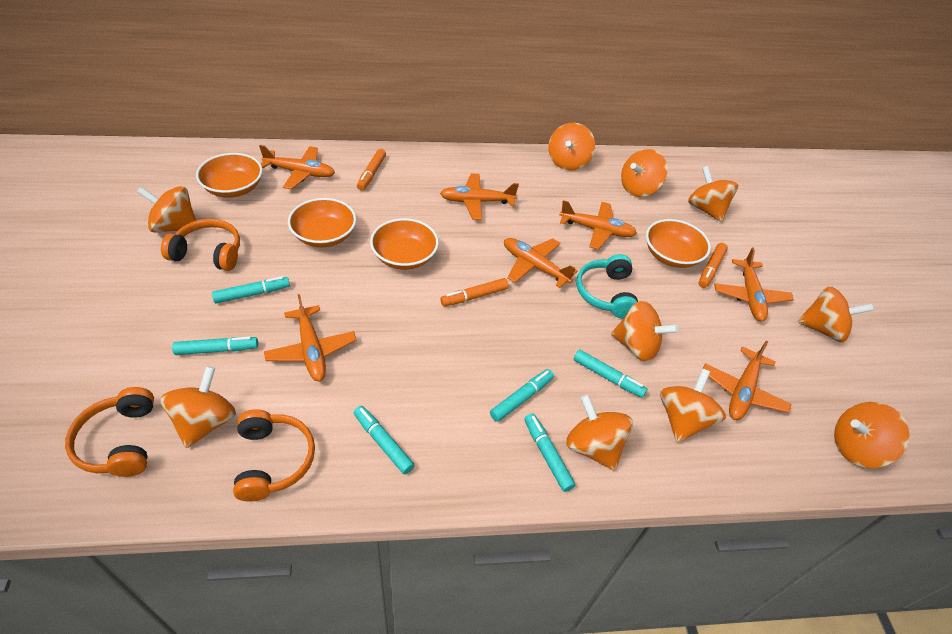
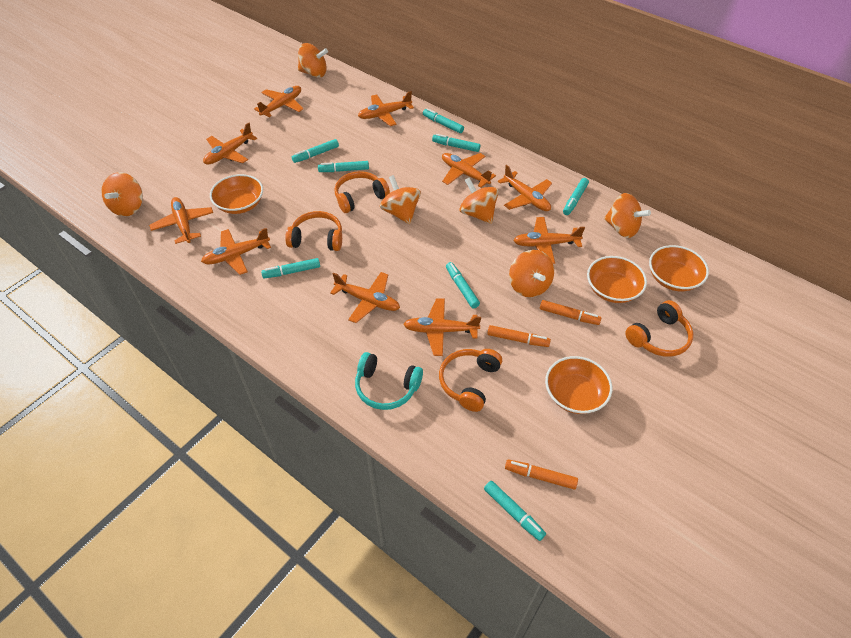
orange headphones: 3 -> 4
orange plane: 7 -> 10
orange spinning top: 10 -> 6
turquoise marker: 6 -> 8

